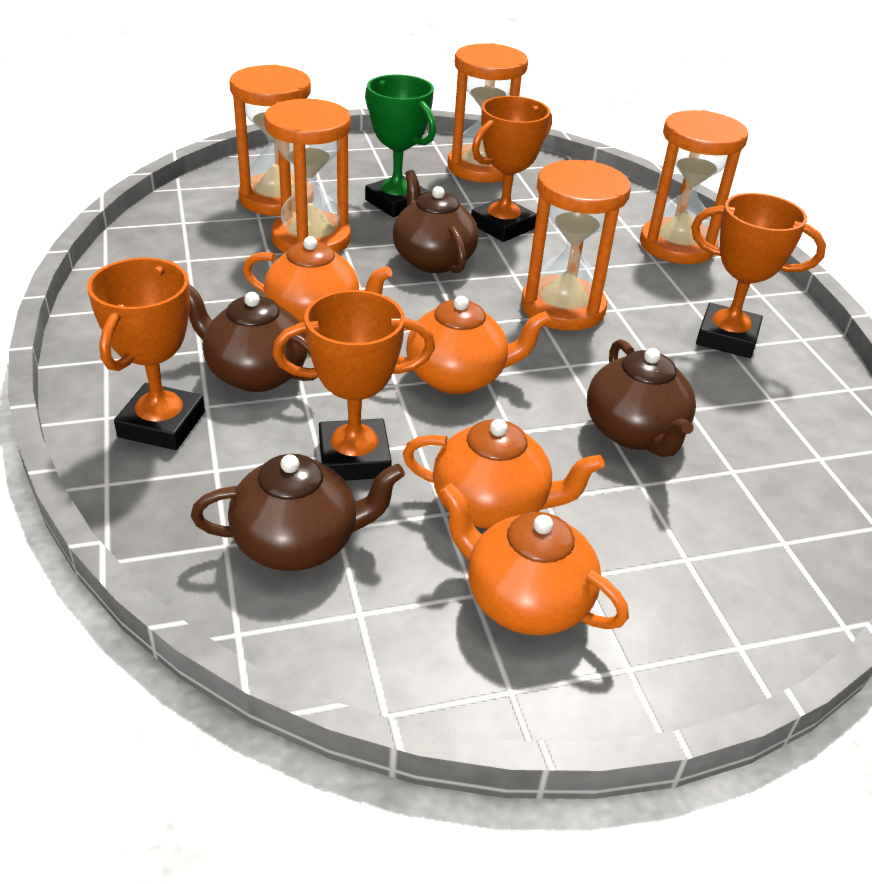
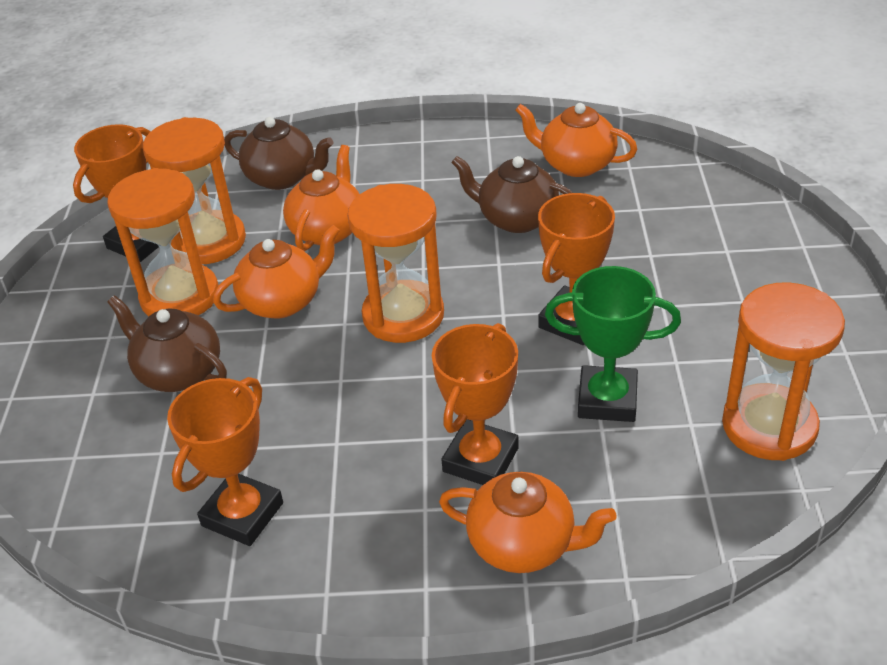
brown teapot: 4 -> 3
orange hourglass: 5 -> 4

